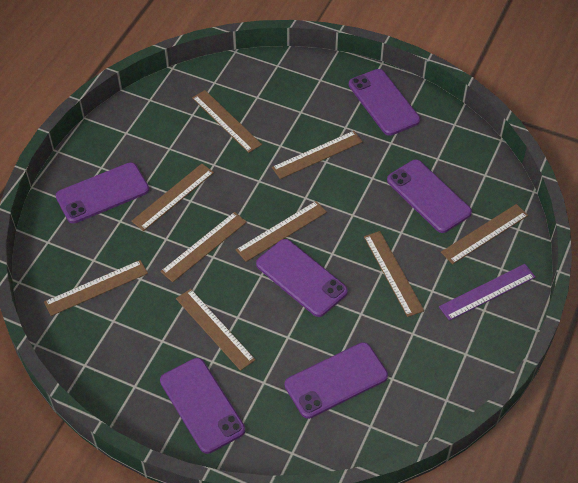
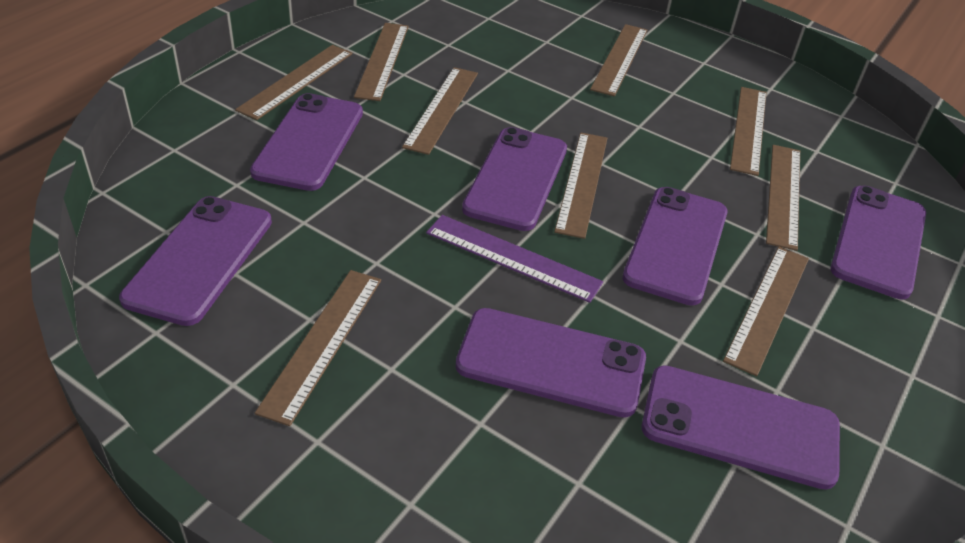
purple phone: 6 -> 7

